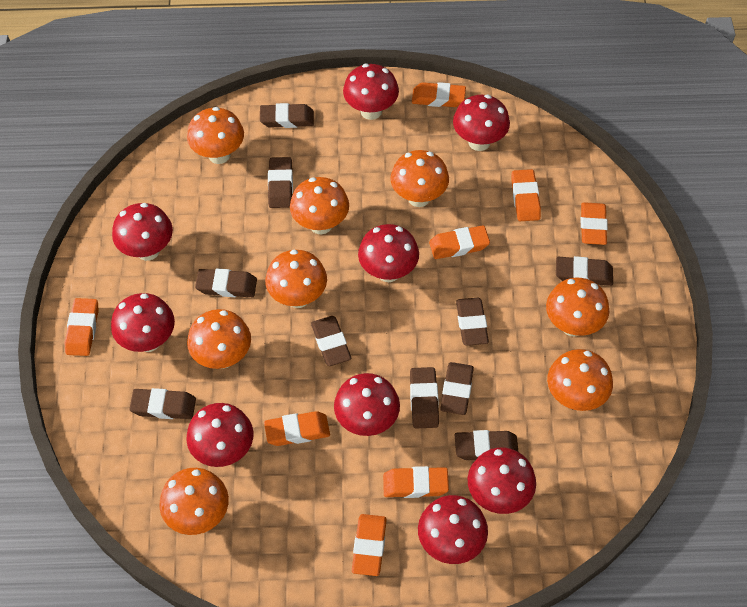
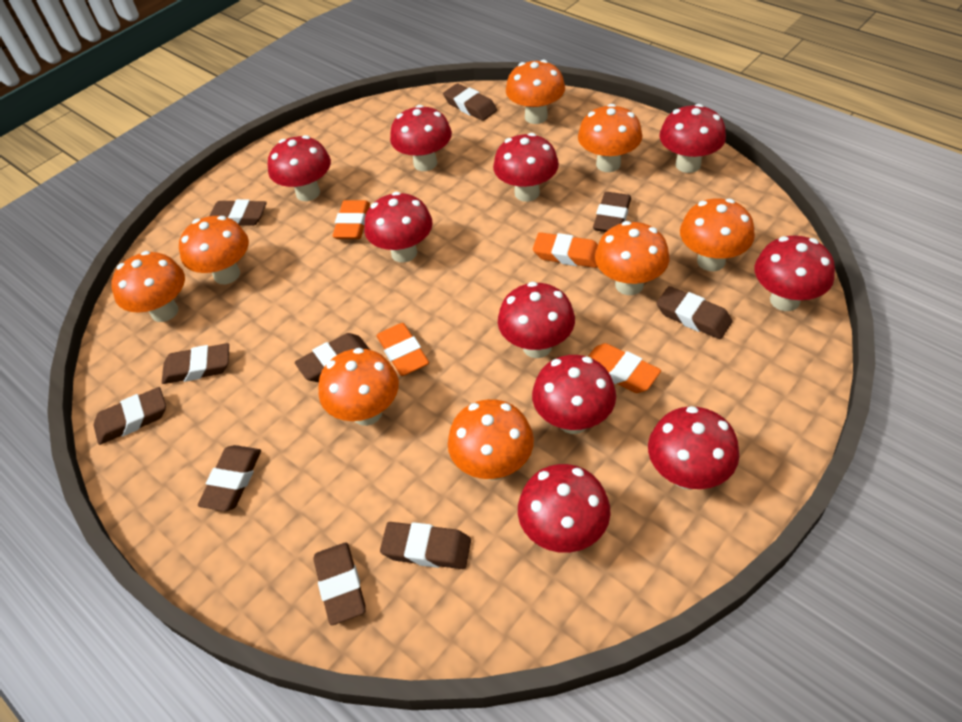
orange eraser: 8 -> 4
red mushroom: 9 -> 10

